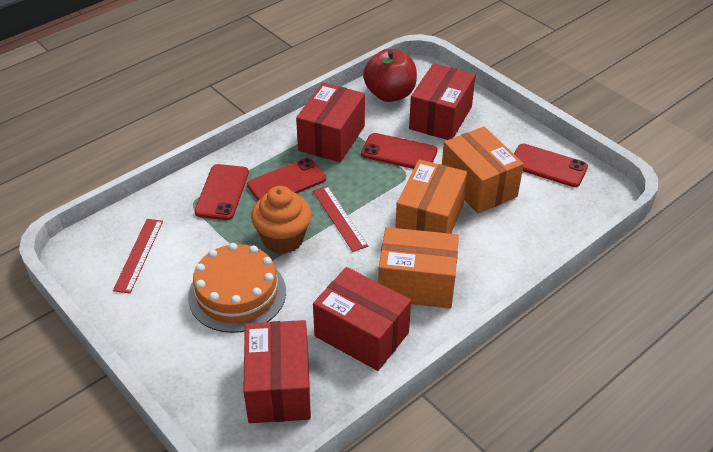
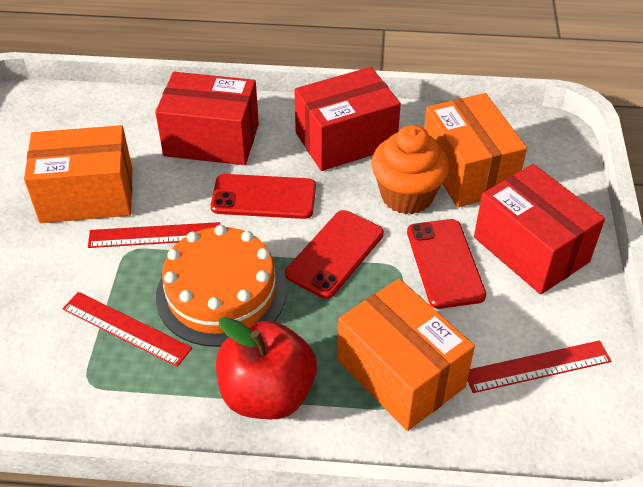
red box: 4 -> 3
red phone: 4 -> 3
red ruler: 2 -> 3

